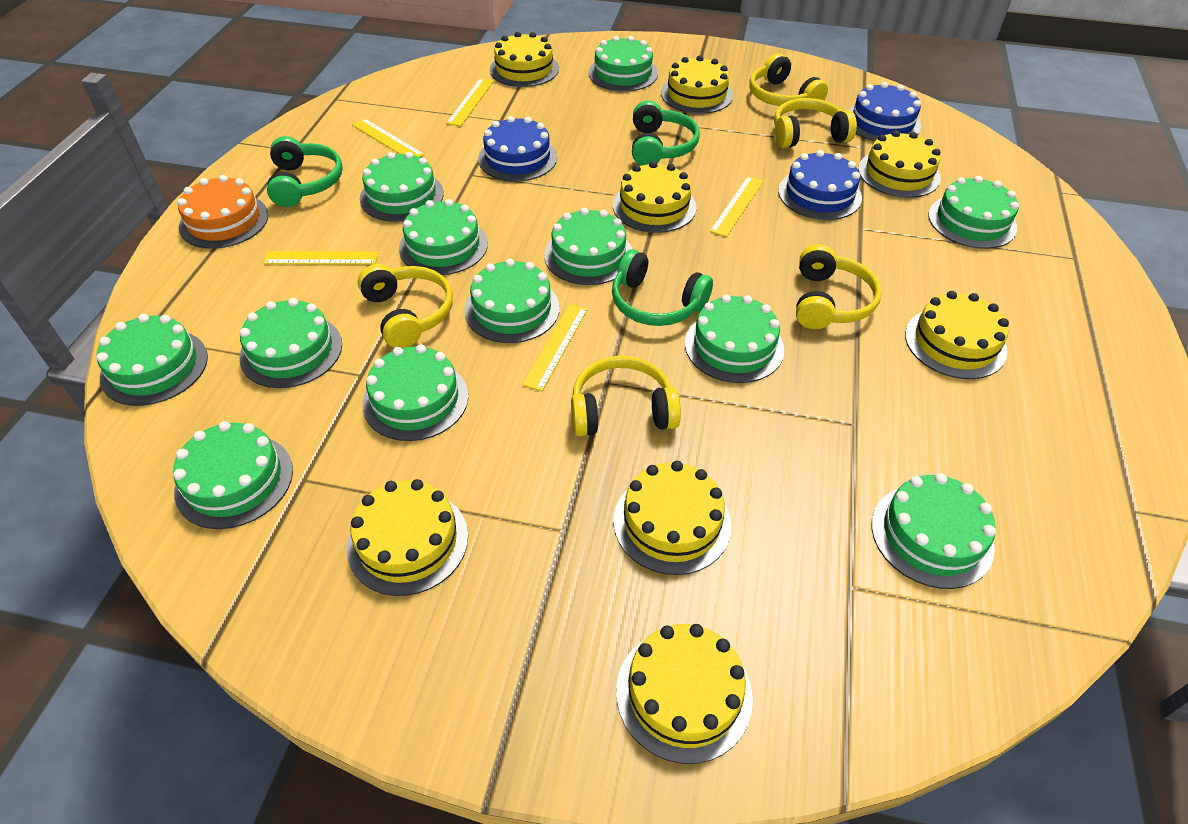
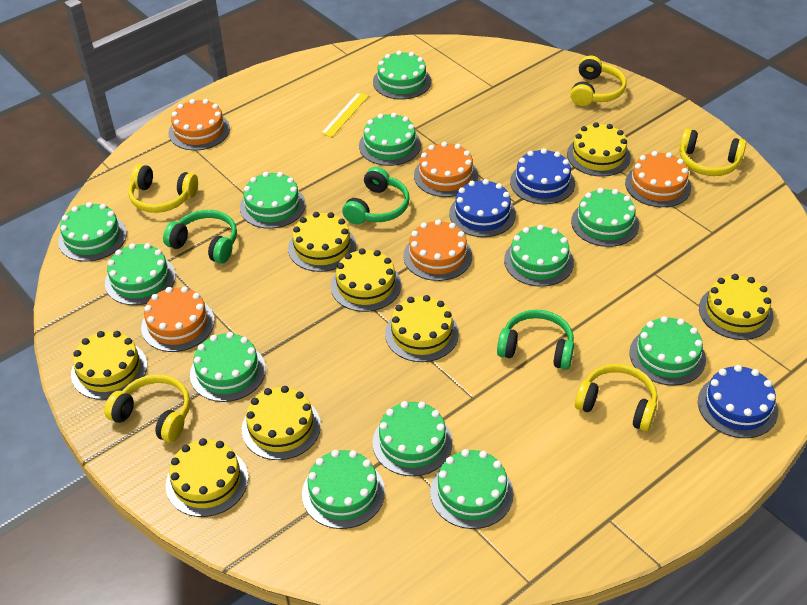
orange cake: 1 -> 5
yellow ruler: 5 -> 1

